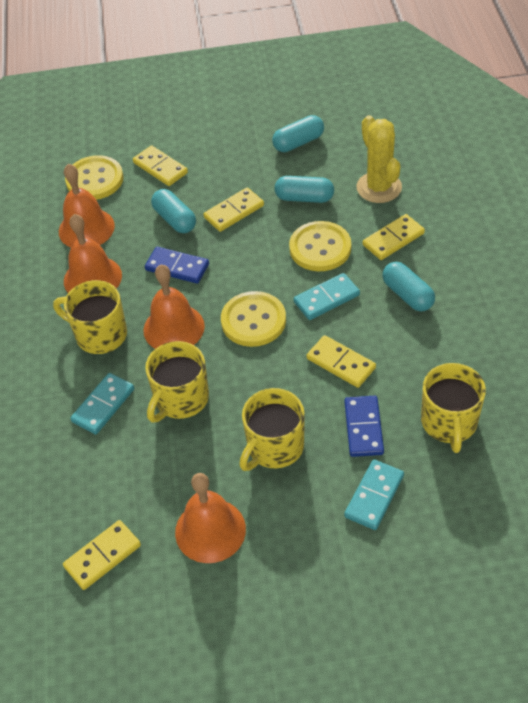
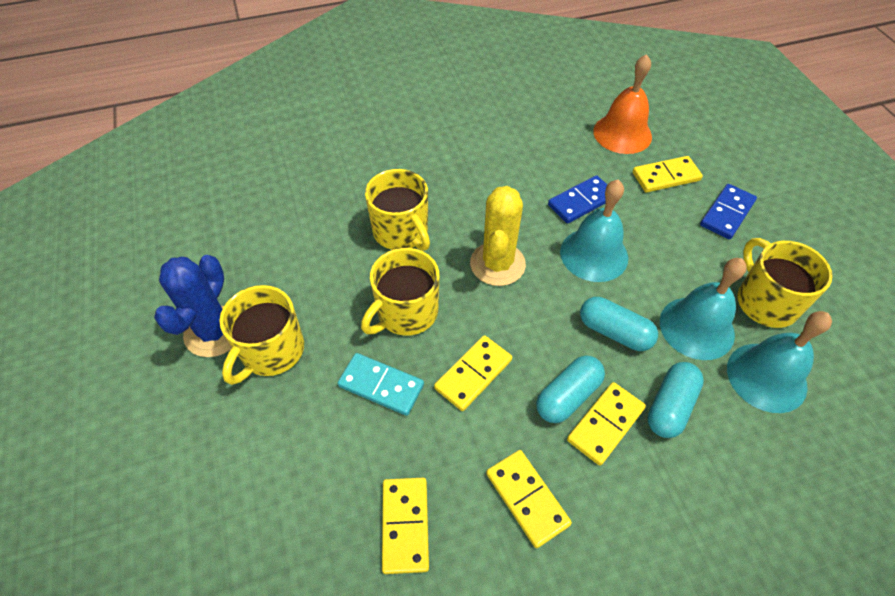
blue cactus: 0 -> 1
orange bell: 4 -> 1
turquoise bell: 0 -> 3
turquoise capsule: 4 -> 3
turquoise domino: 3 -> 1
yellow button: 3 -> 0

